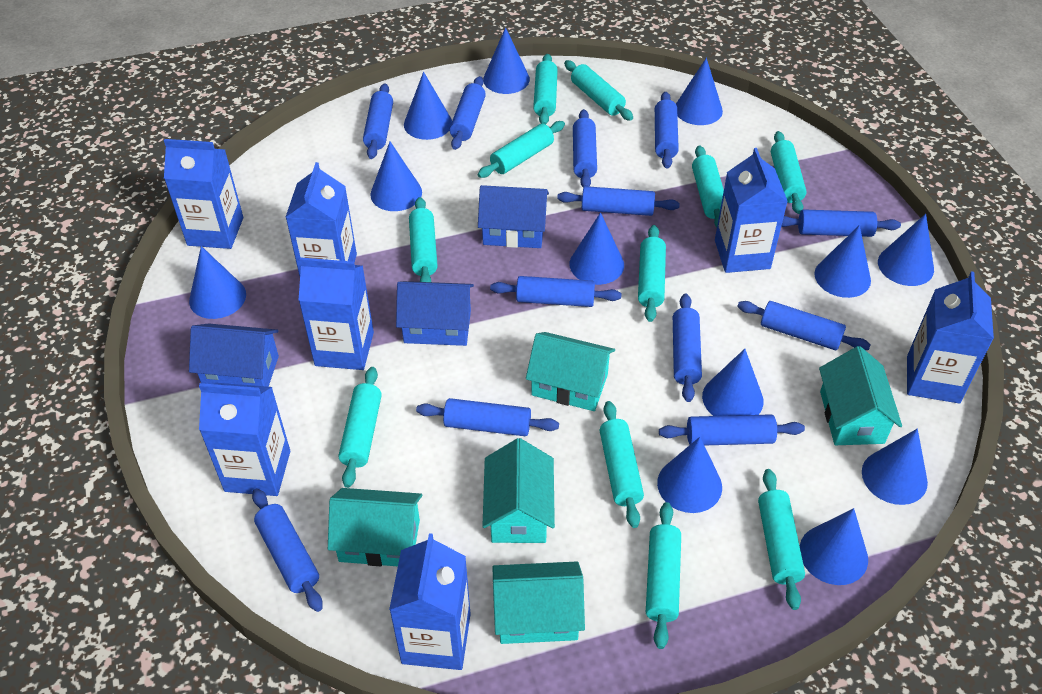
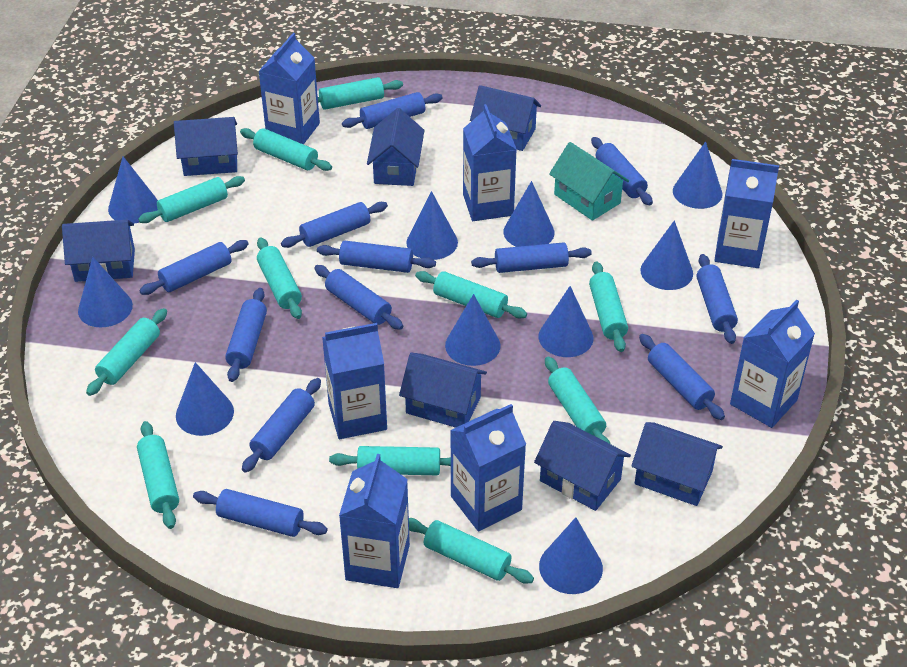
blue cone: 12 -> 10
blue house: 3 -> 7
turquoise house: 5 -> 1

